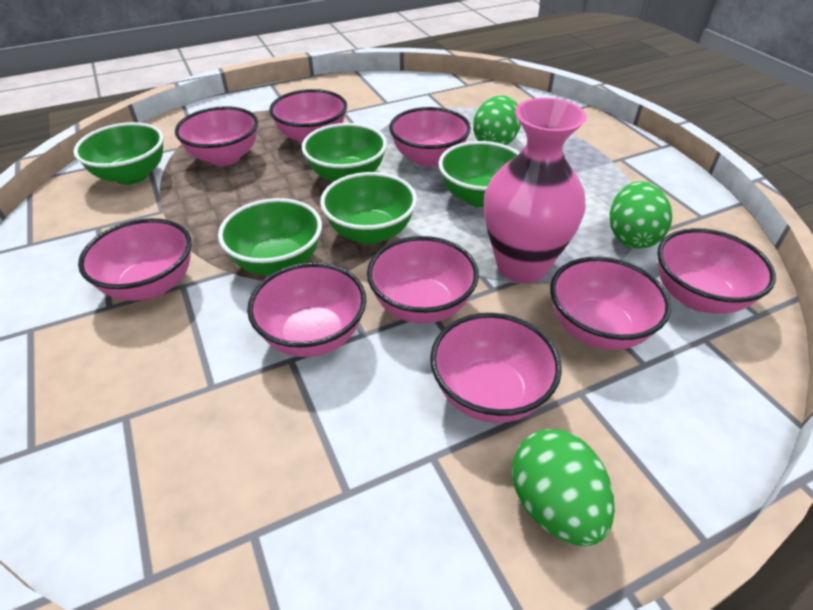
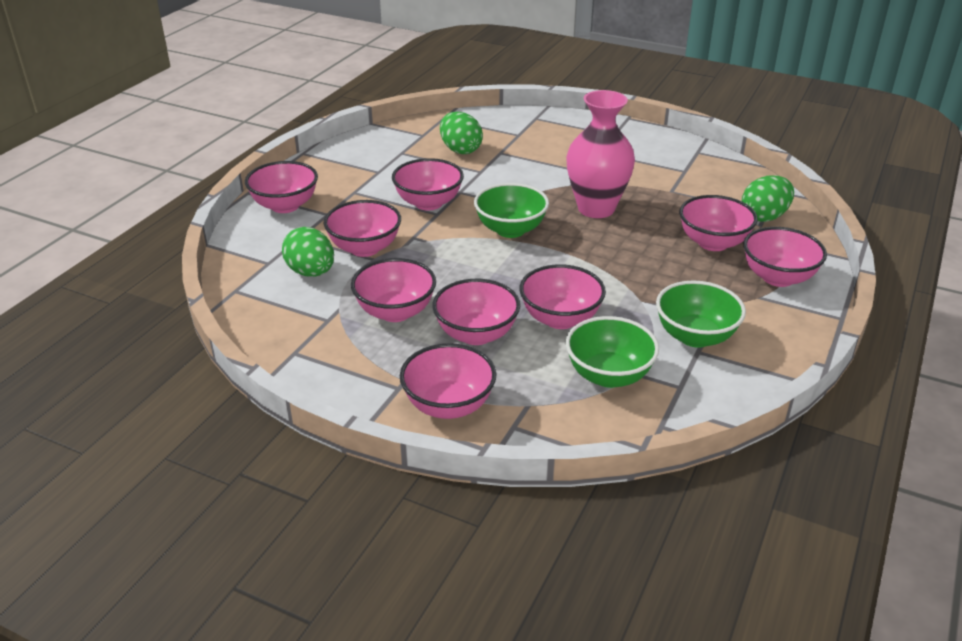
green bowl: 5 -> 3

